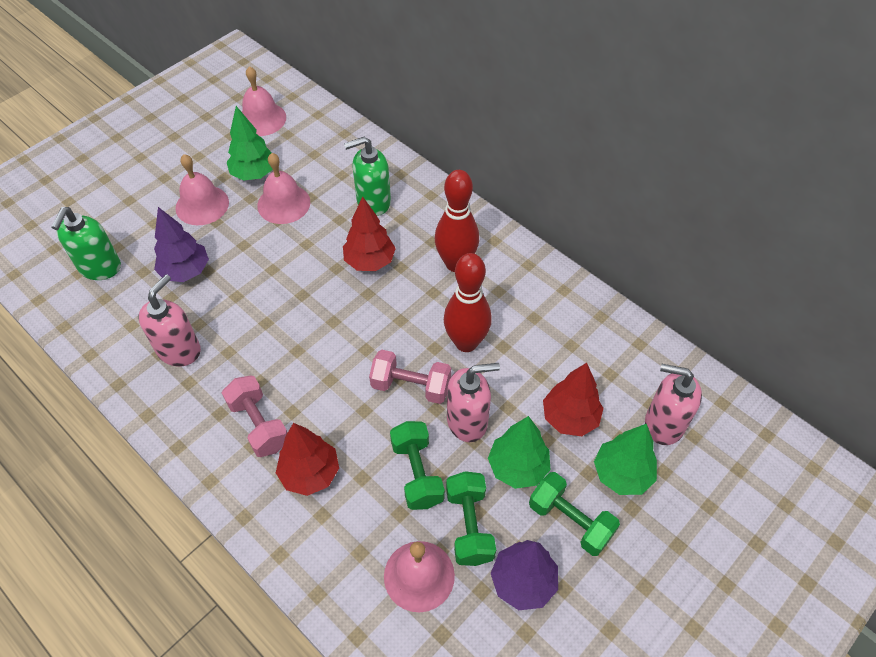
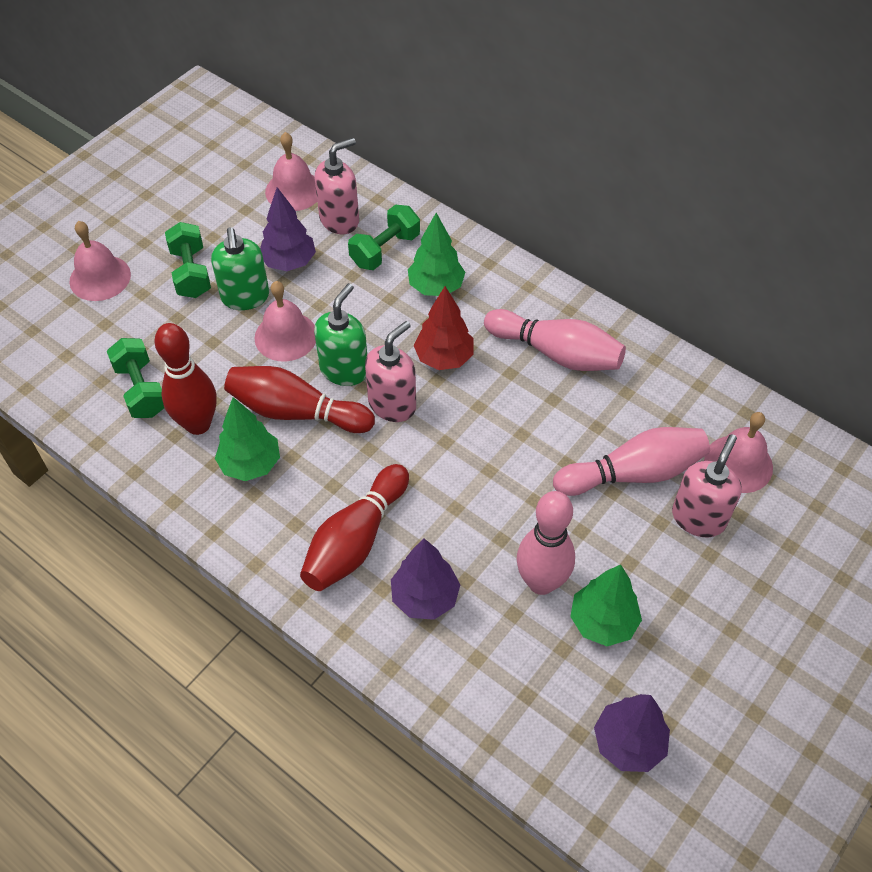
pink bowling pin: 0 -> 3
pink dumbbell: 2 -> 0
purple tree: 2 -> 3
red bowling pin: 2 -> 3
red tree: 3 -> 1

